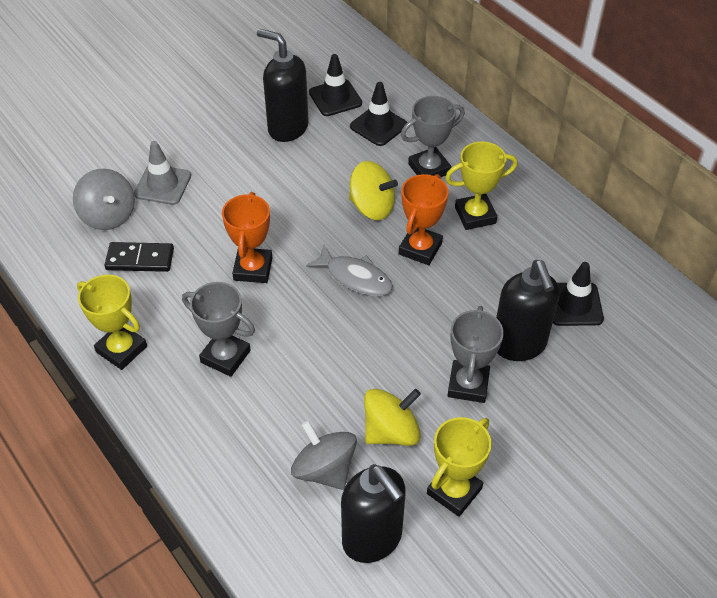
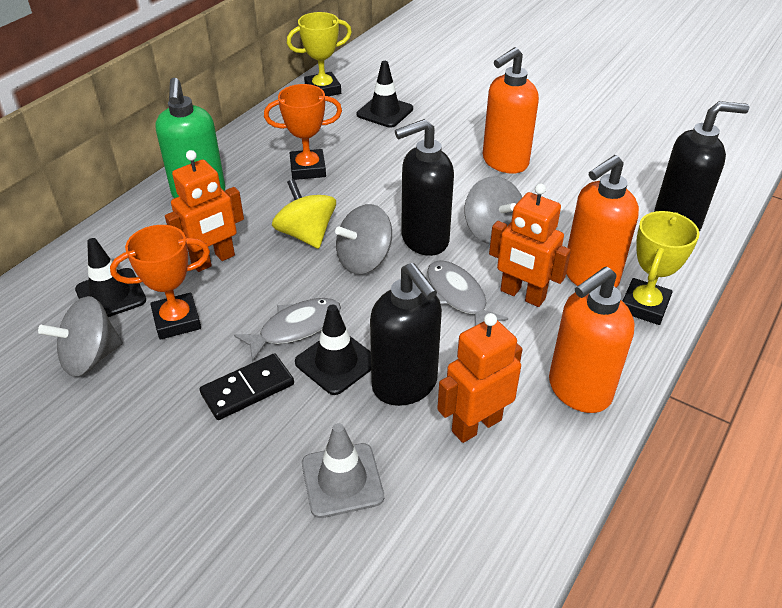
green soap dispenser: 0 -> 1
grey fish: 1 -> 2
grey spinning top: 2 -> 3
grey trophy: 3 -> 0
orange robot: 0 -> 3
orange soap dispenser: 0 -> 3
yellow spinning top: 2 -> 1
yellow trophy: 3 -> 2

